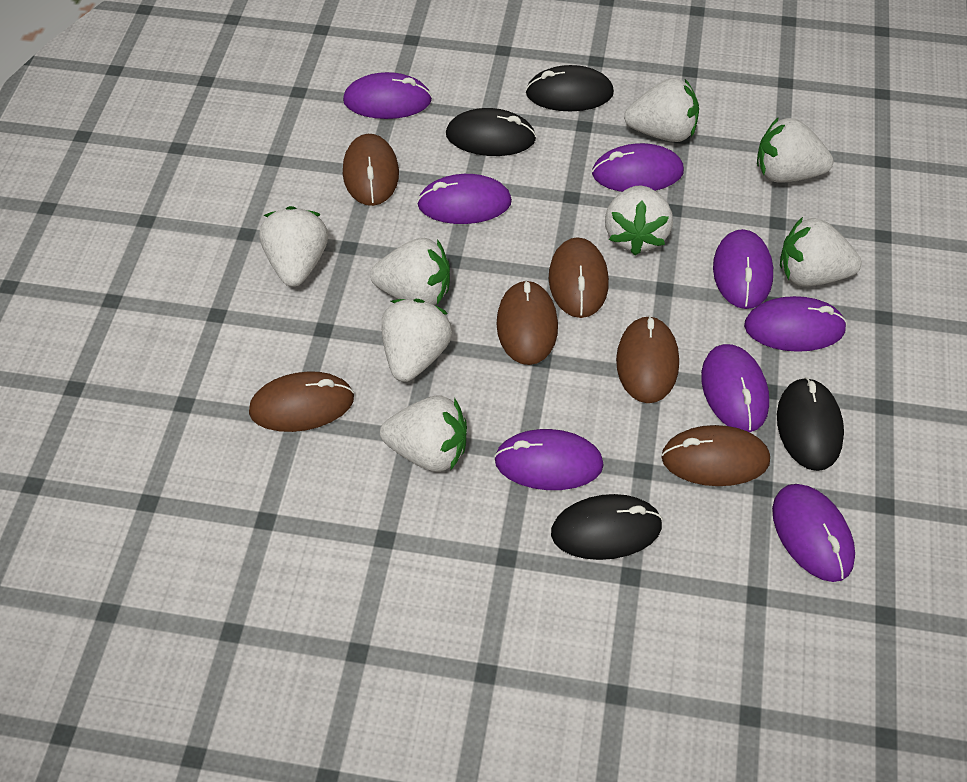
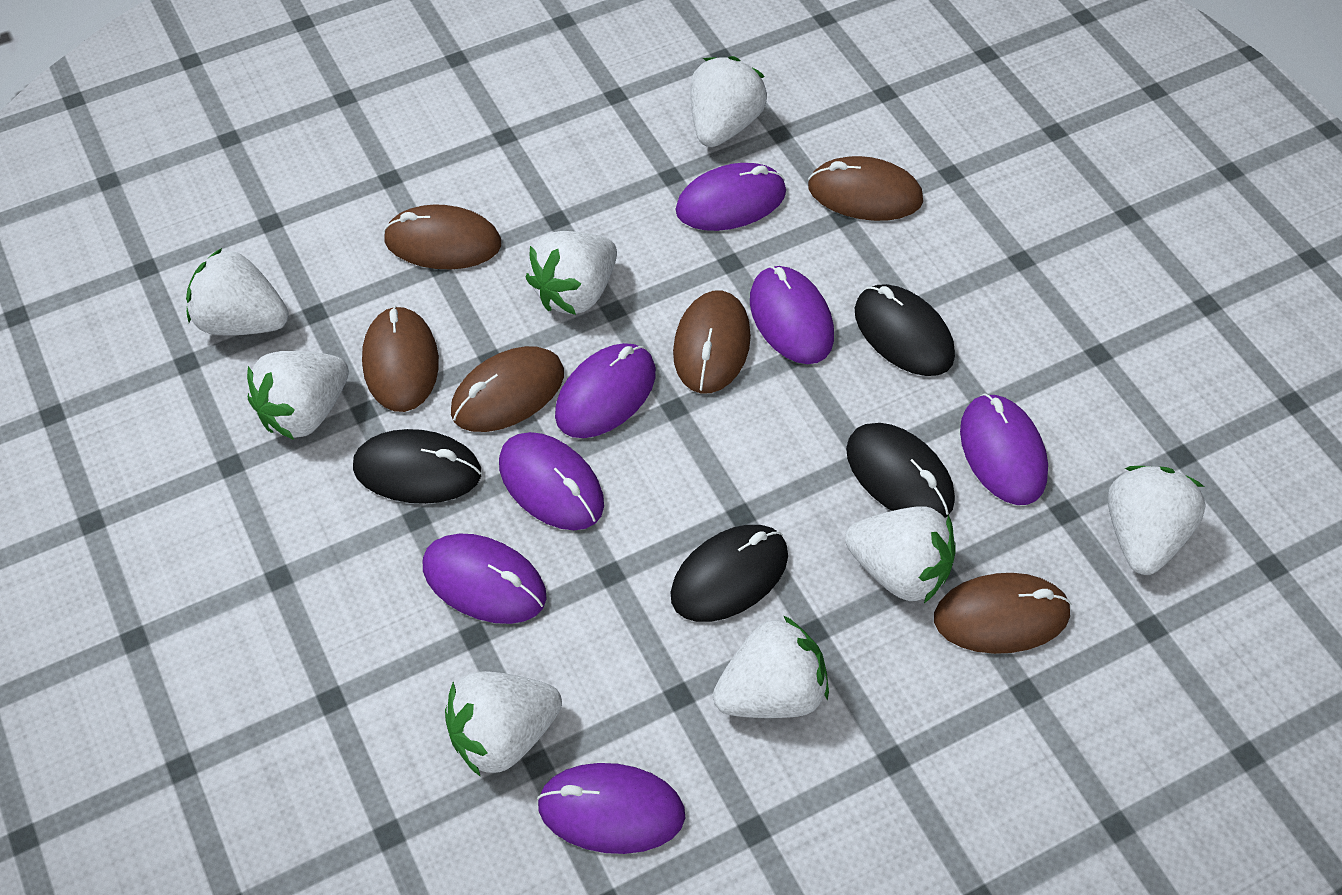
purple mouse: 8 -> 7

